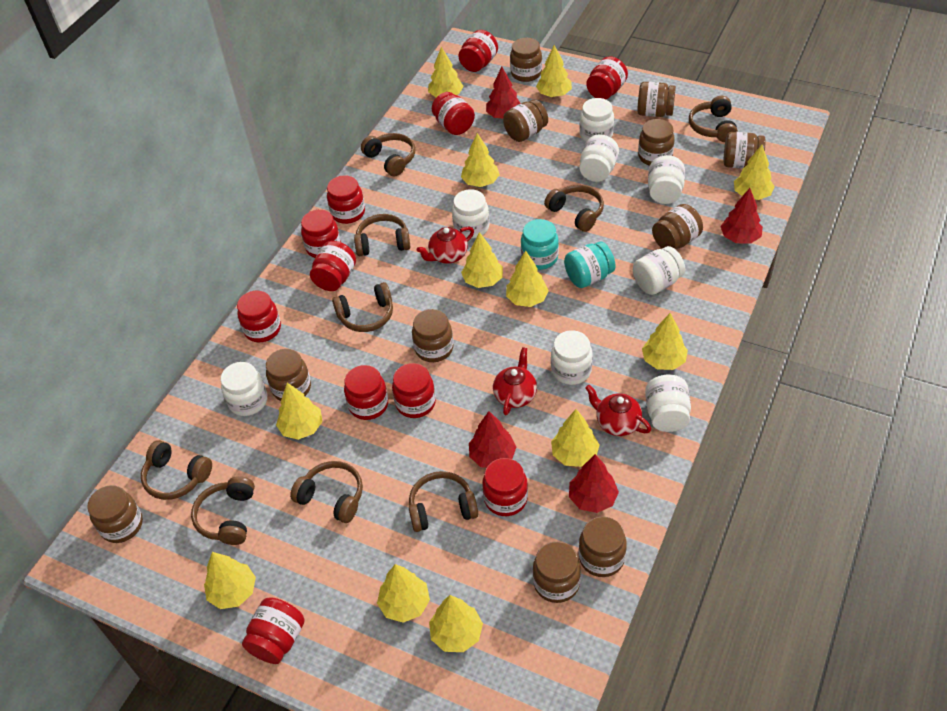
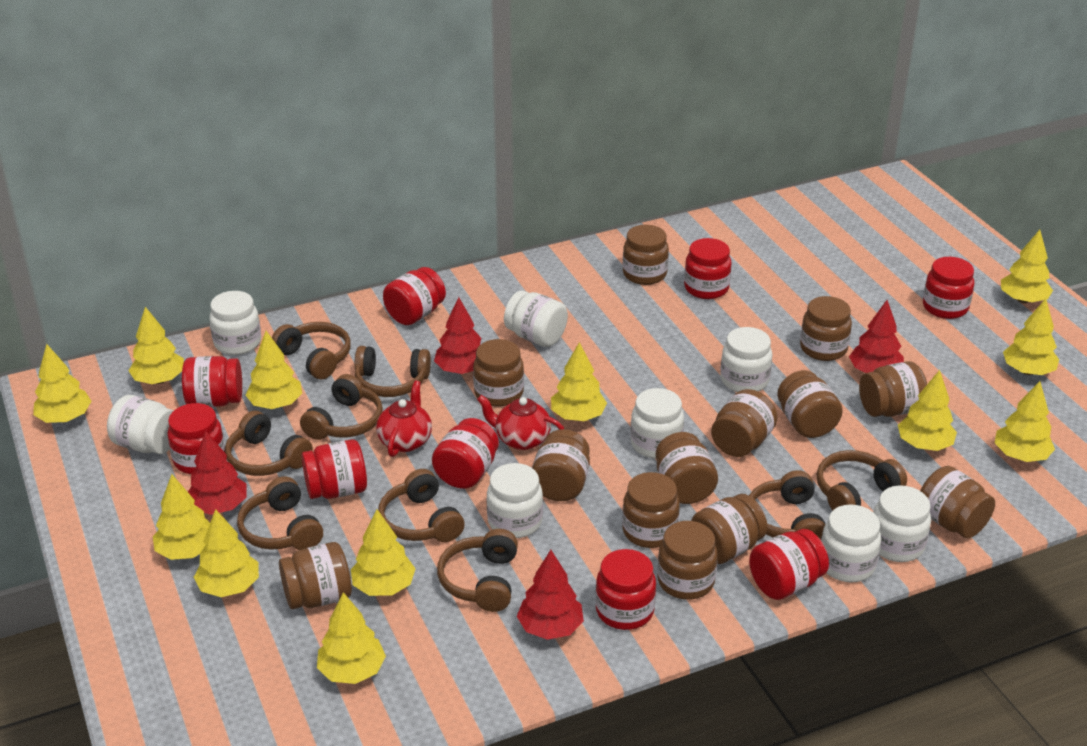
brown jar: 11 -> 13
red jar: 11 -> 9
red teapot: 3 -> 2
turquoise jar: 2 -> 0

